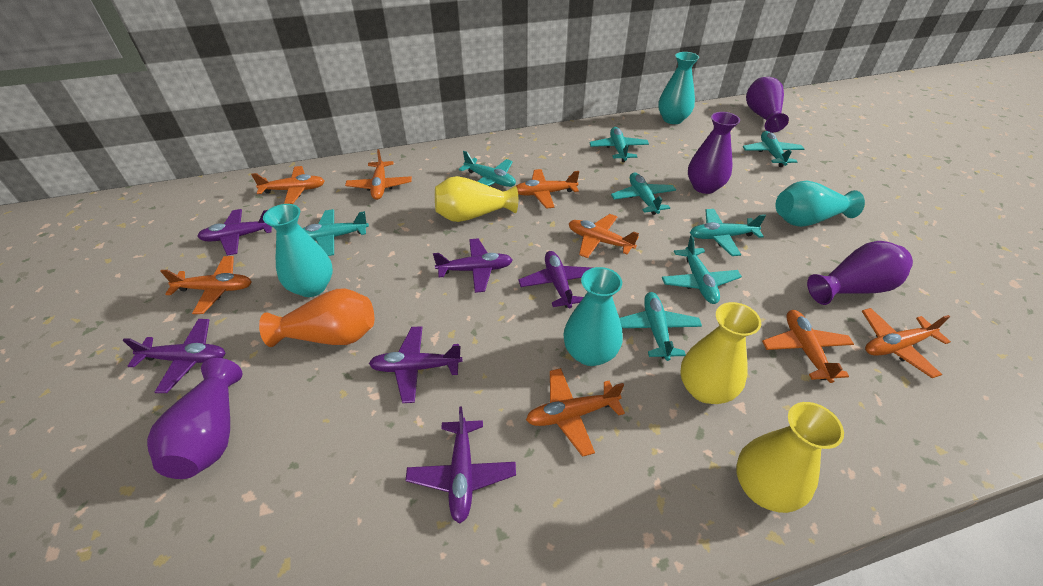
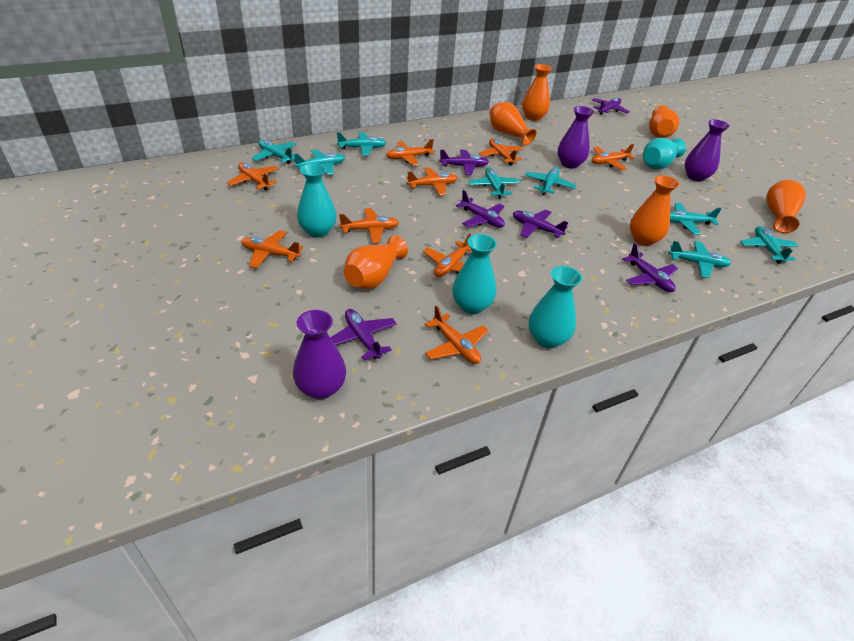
orange plane: 8 -> 9
orange vase: 1 -> 6
purple vase: 4 -> 3
yellow vase: 3 -> 0

